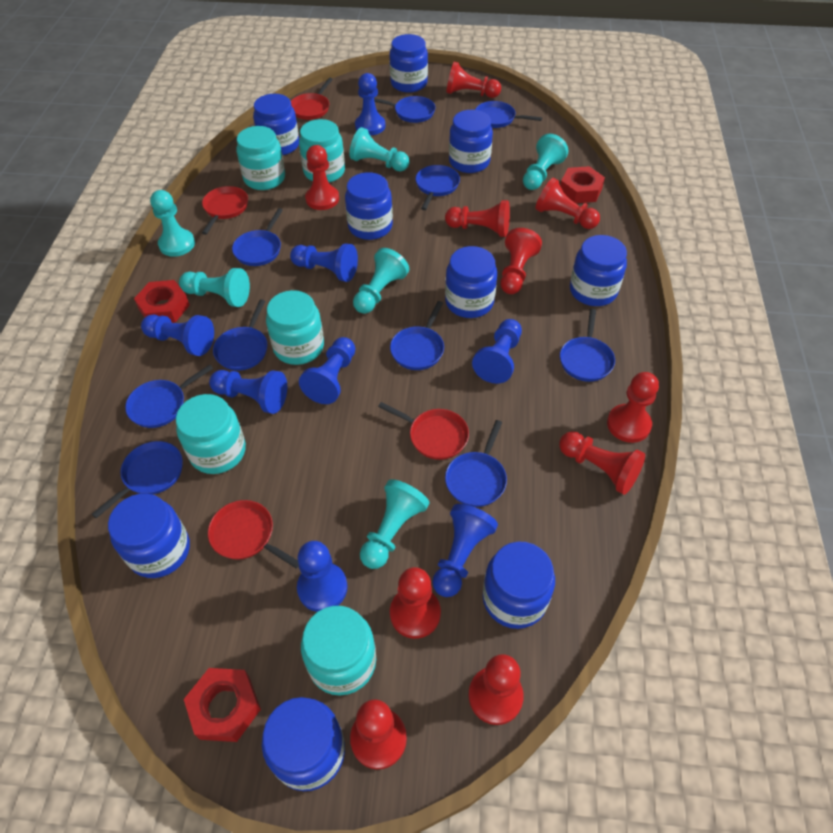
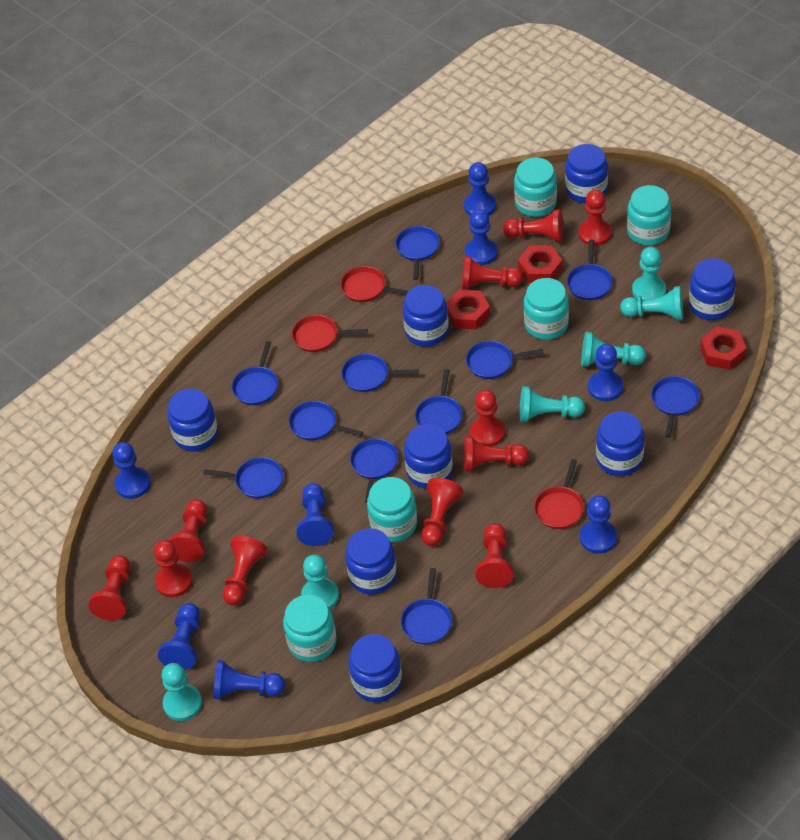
blue jar: 9 -> 8
blue pan: 10 -> 11
red pan: 4 -> 3
red pawn: 10 -> 11

